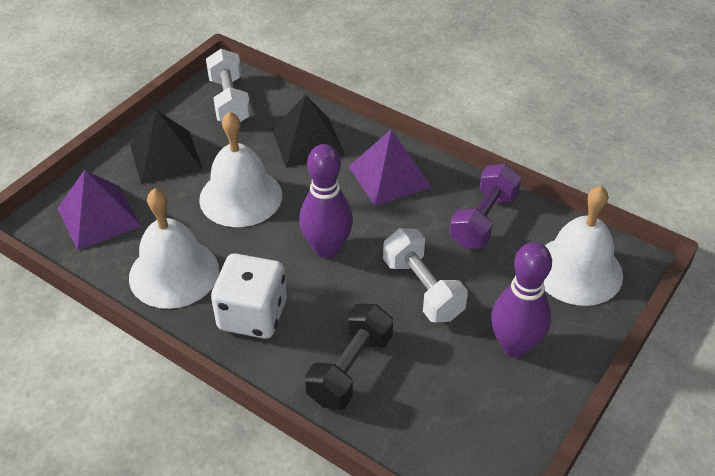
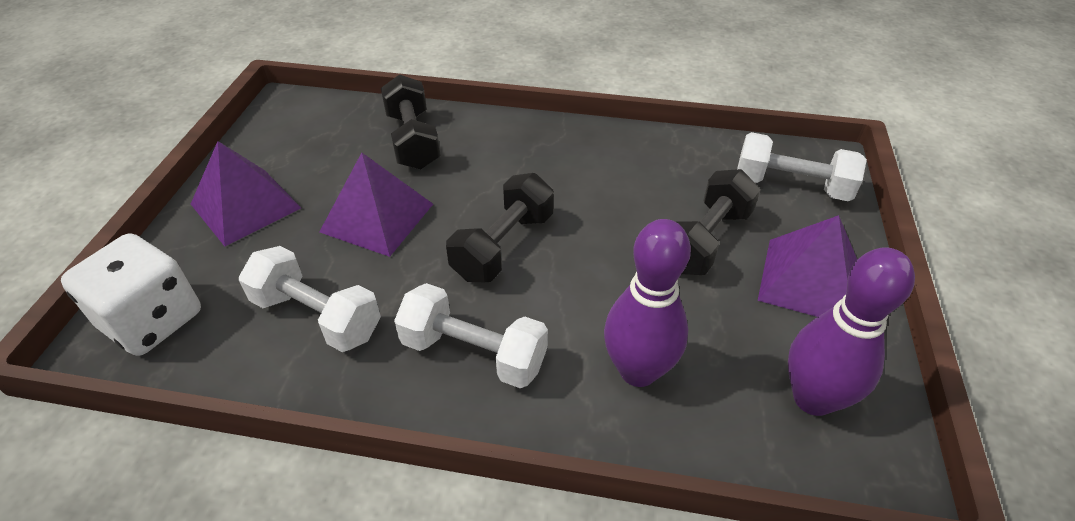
black dumbbell: 1 -> 3
black pyramid: 2 -> 0
purple dumbbell: 1 -> 0
purple pyramid: 2 -> 3
white bell: 3 -> 0
white dumbbell: 2 -> 3

